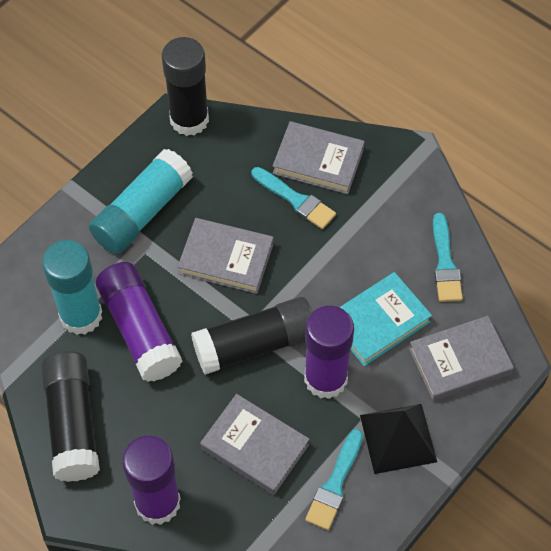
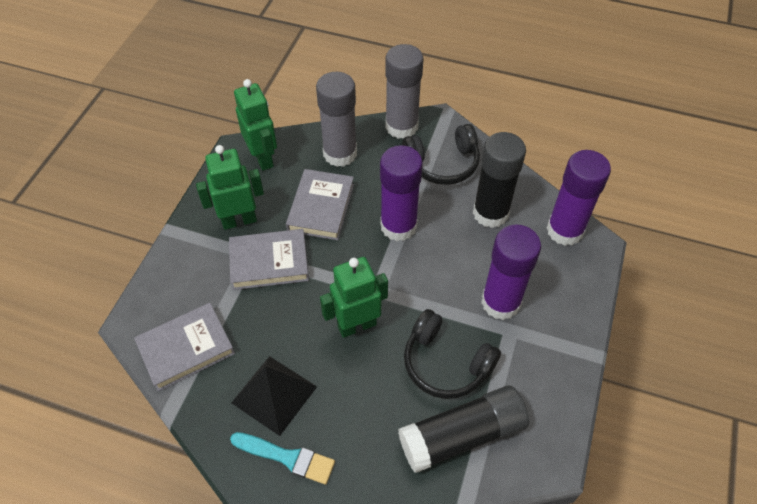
black glue stick: 3 -> 2
black headphones: 0 -> 2
green robot: 0 -> 3
grey book: 4 -> 3
grey glue stick: 0 -> 2
turquoise book: 1 -> 0
turquoise brush: 3 -> 1
turquoise glue stick: 2 -> 0

